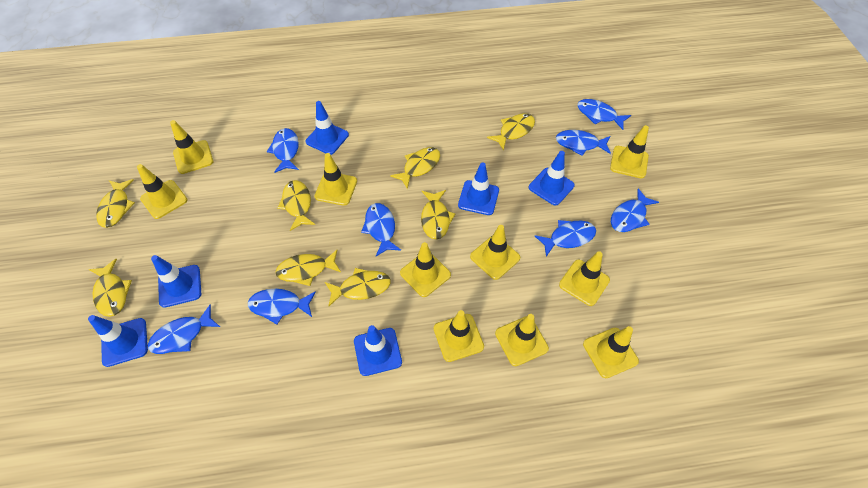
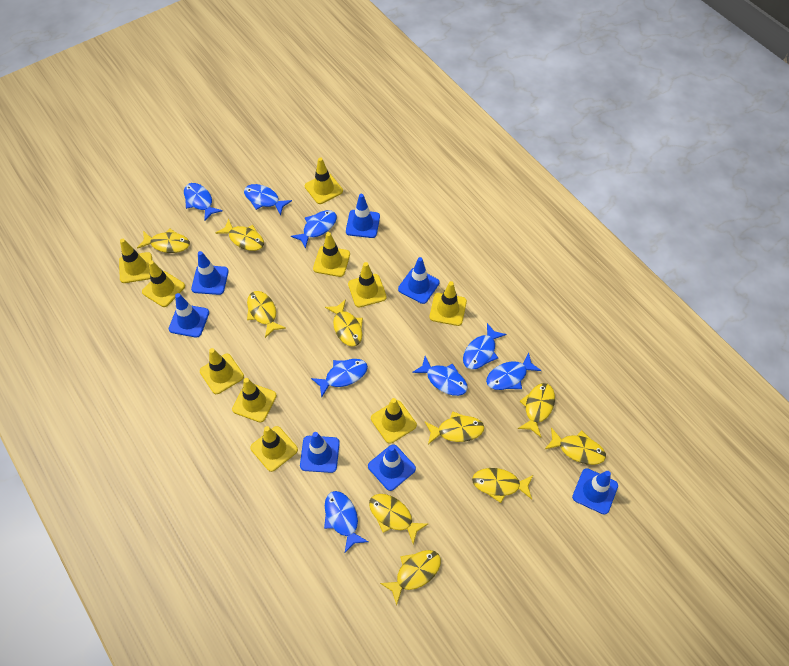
blue traffic cone: 6 -> 7
yellow fish: 8 -> 10

